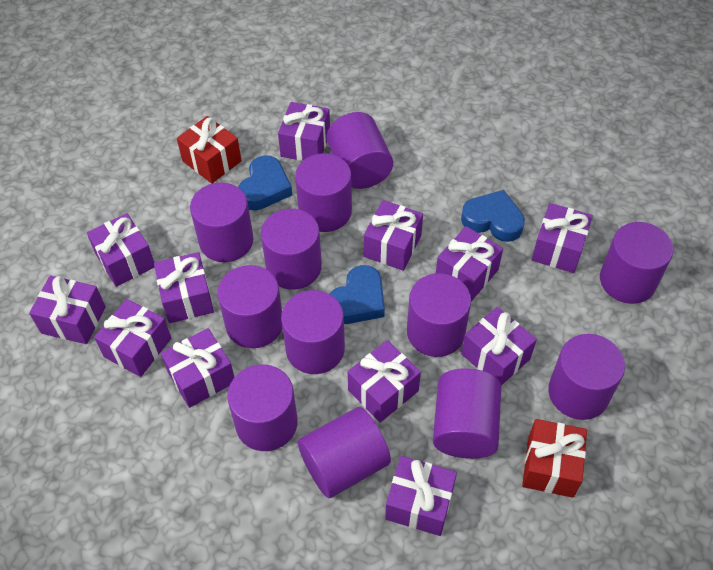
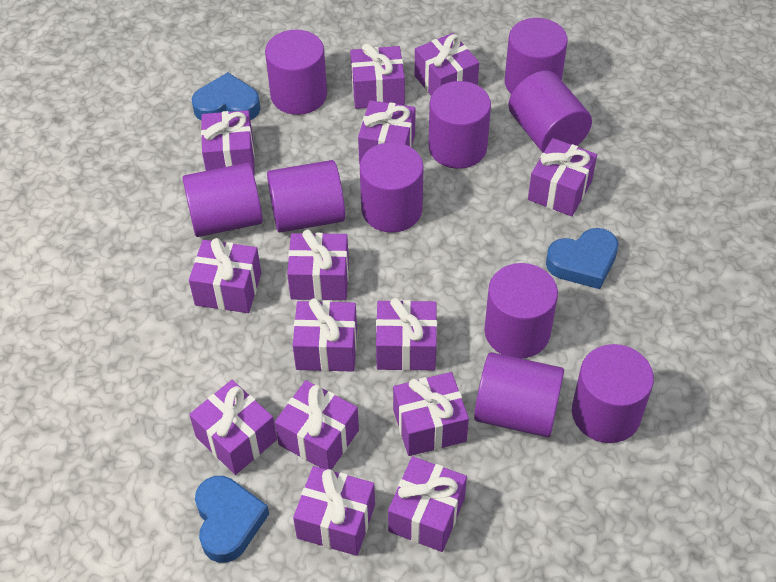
purple cylinder: 12 -> 10
purple gift: 12 -> 14
red gift: 2 -> 0

